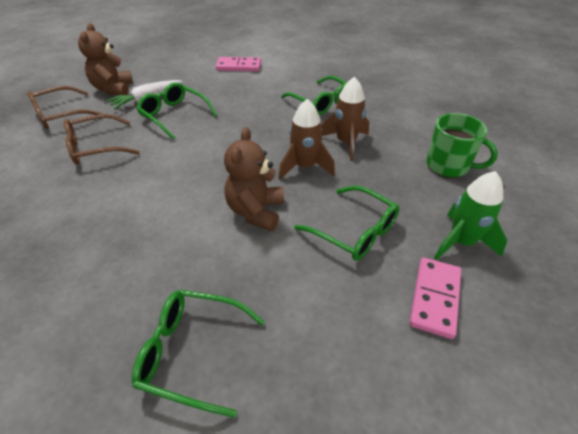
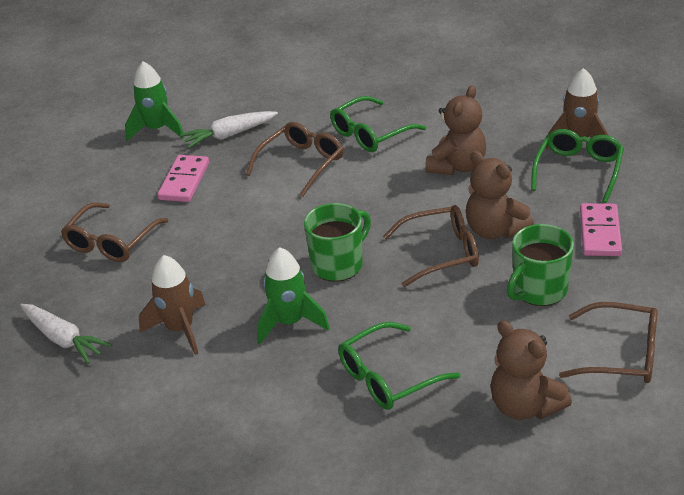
brown glasses: 2 -> 4
brown teddy bear: 2 -> 3
green glasses: 4 -> 3
green mug: 1 -> 2
green rocket: 1 -> 2
white carrot: 1 -> 2

